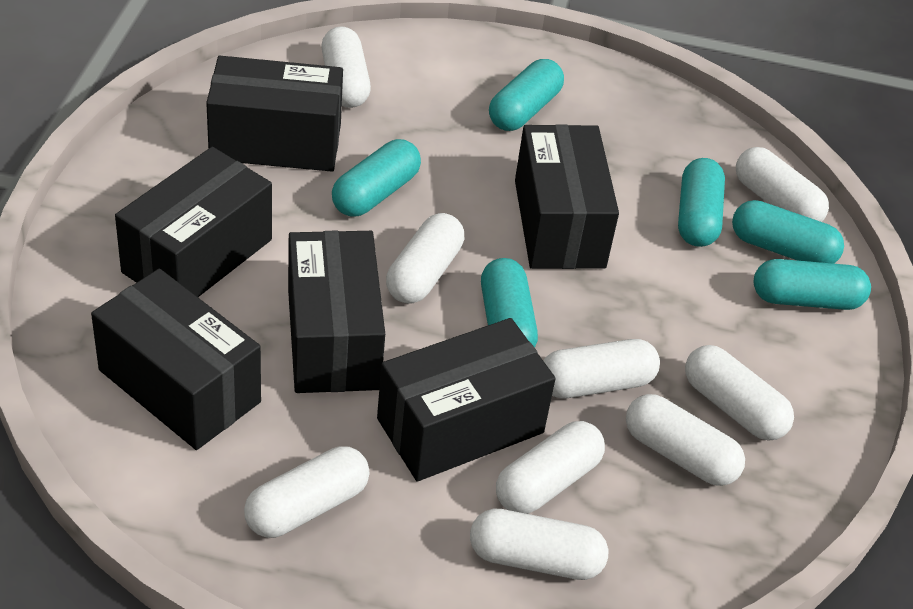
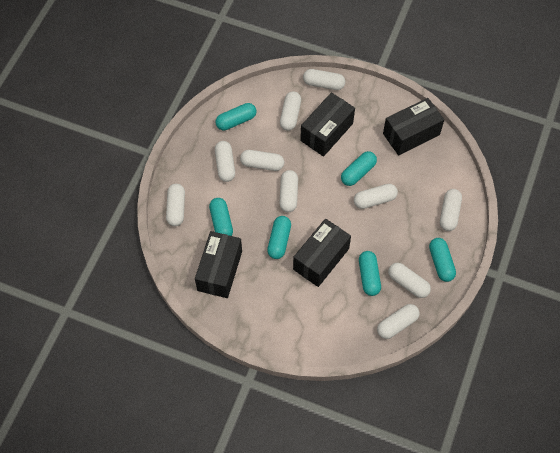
black box: 6 -> 4
white capsule: 9 -> 10

